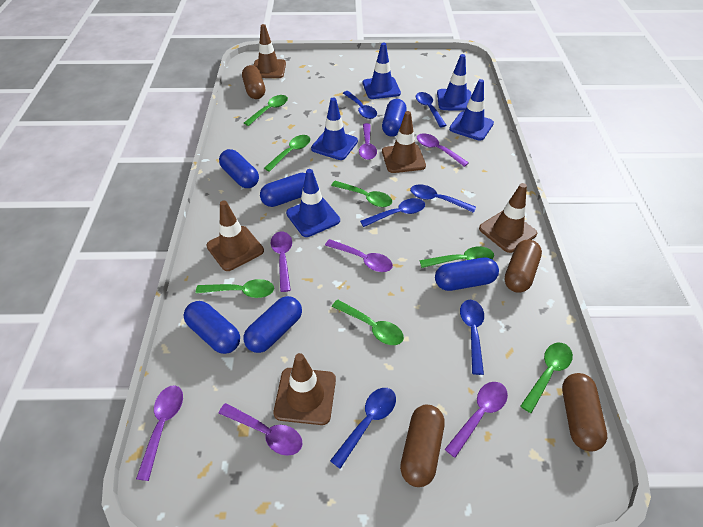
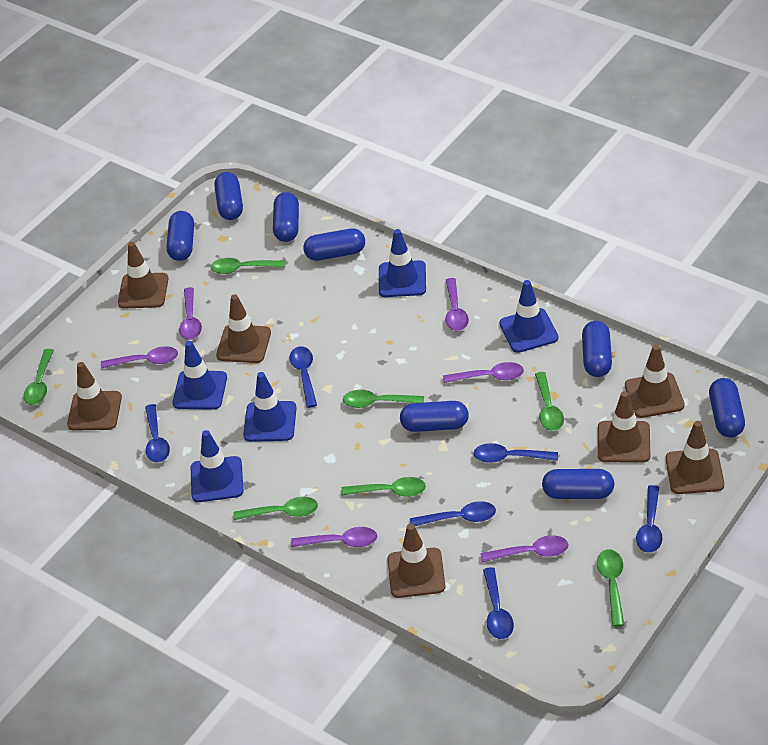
blue capsule: 6 -> 8
brown capsule: 4 -> 0
brown traffic cone: 5 -> 7
purple spoon: 7 -> 6

